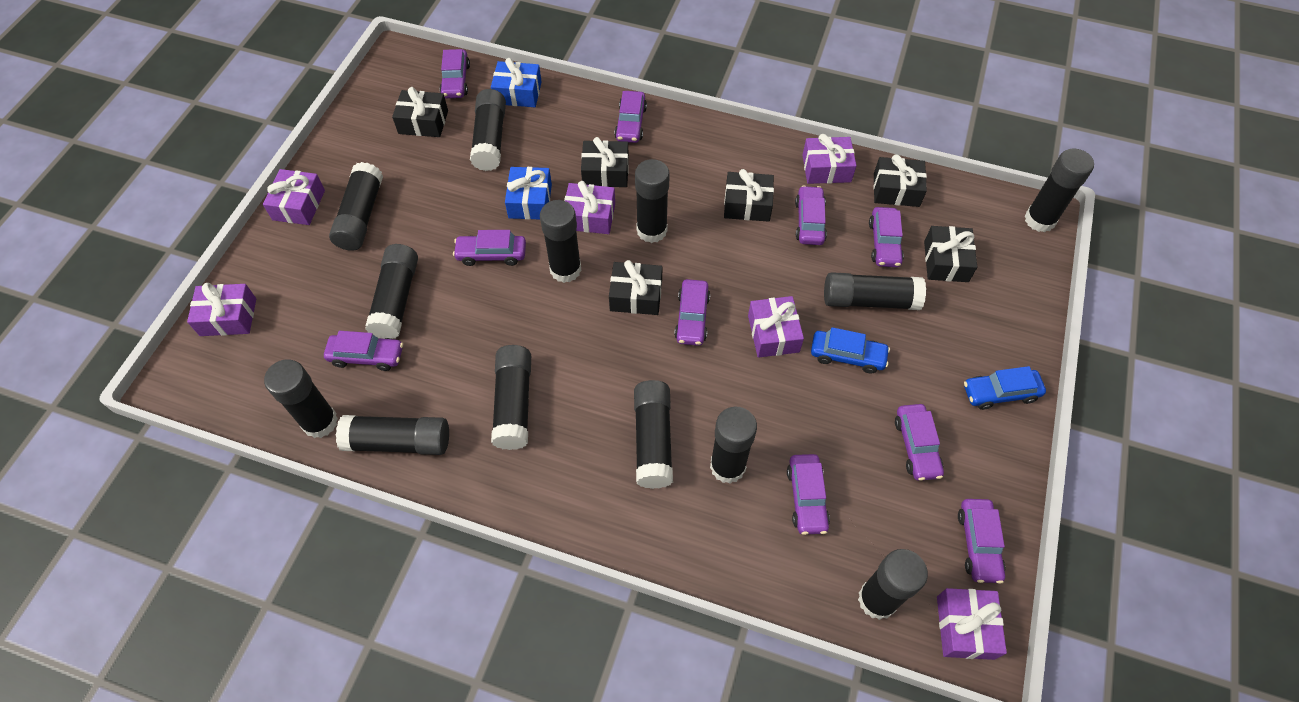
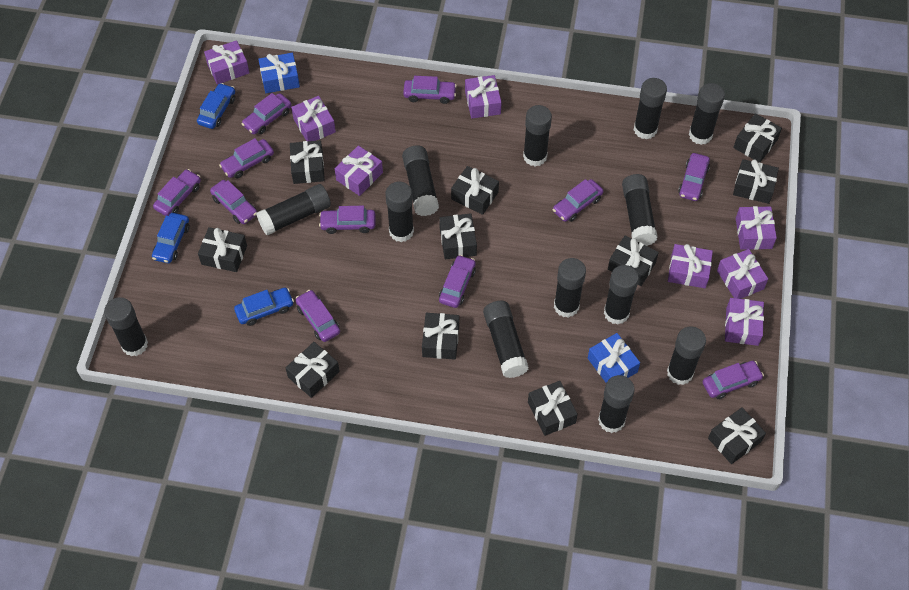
black gift: 6 -> 11
blue car: 2 -> 3
purple car: 10 -> 11
purple gift: 6 -> 8

